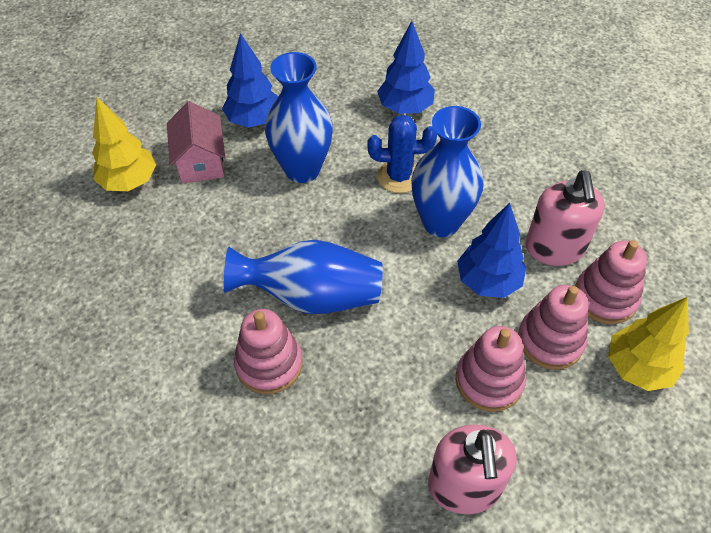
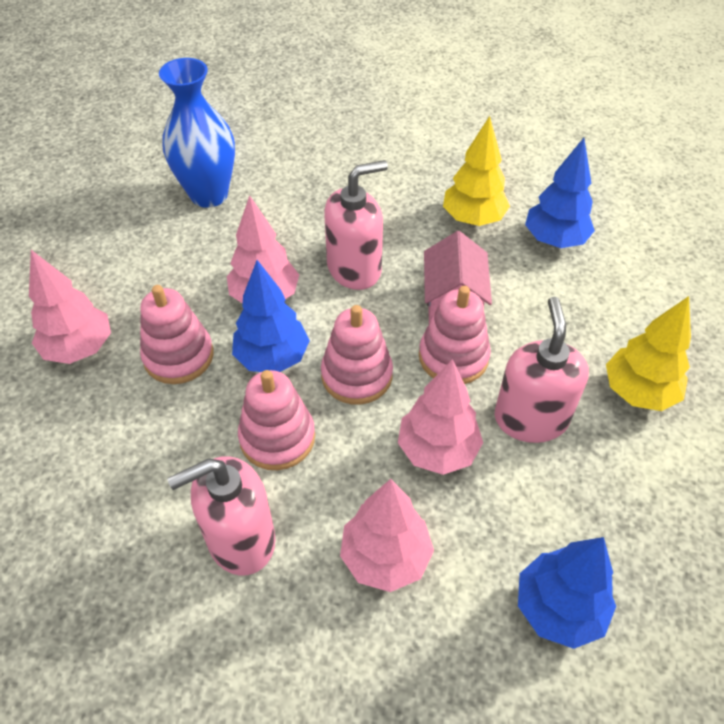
blue cactus: 1 -> 0
blue vase: 3 -> 1
pink soap dispenser: 2 -> 3
pink tree: 0 -> 4

